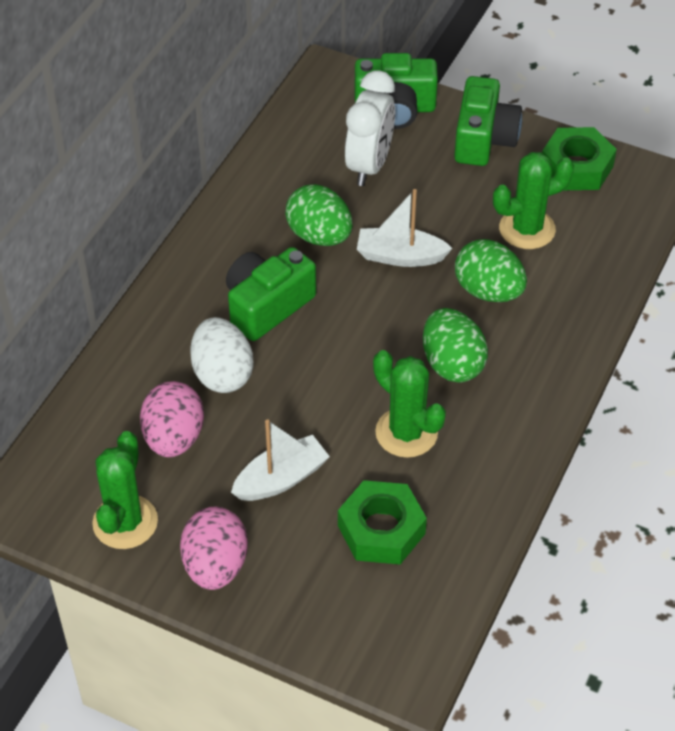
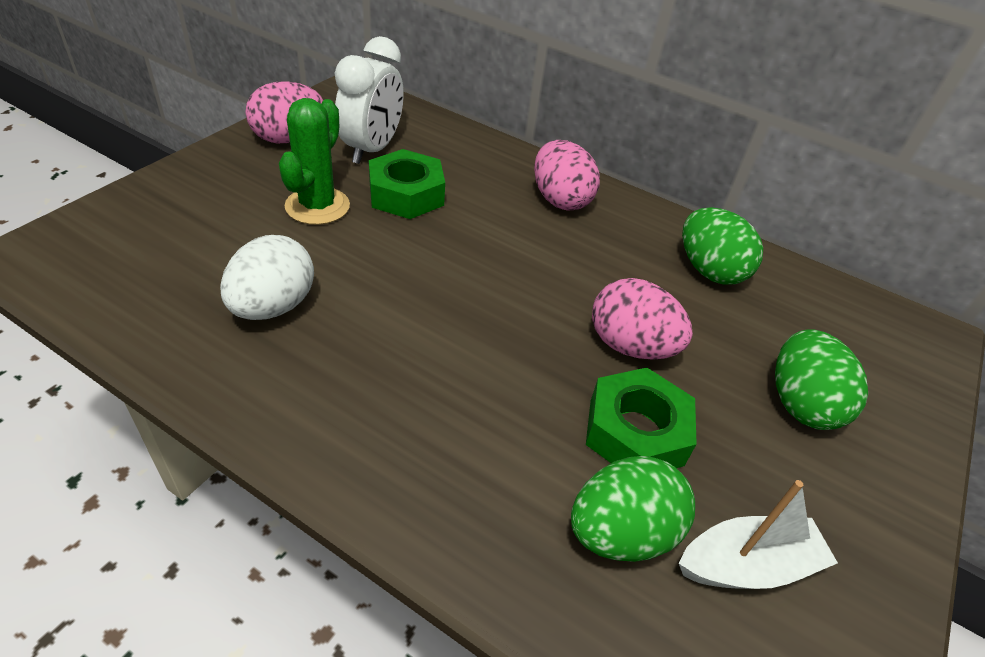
green cactus: 3 -> 1
green camera: 3 -> 0
pink egg: 2 -> 3
white boat: 2 -> 1

